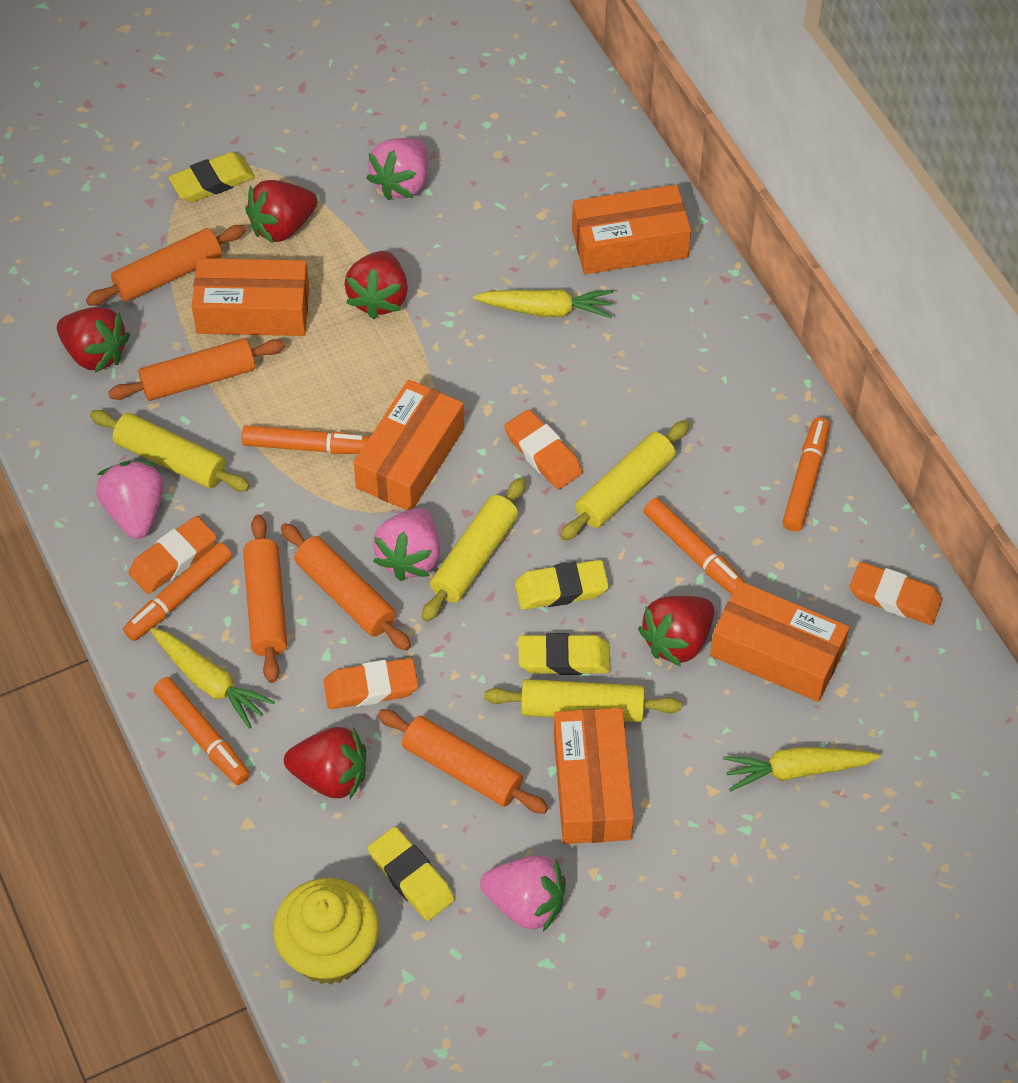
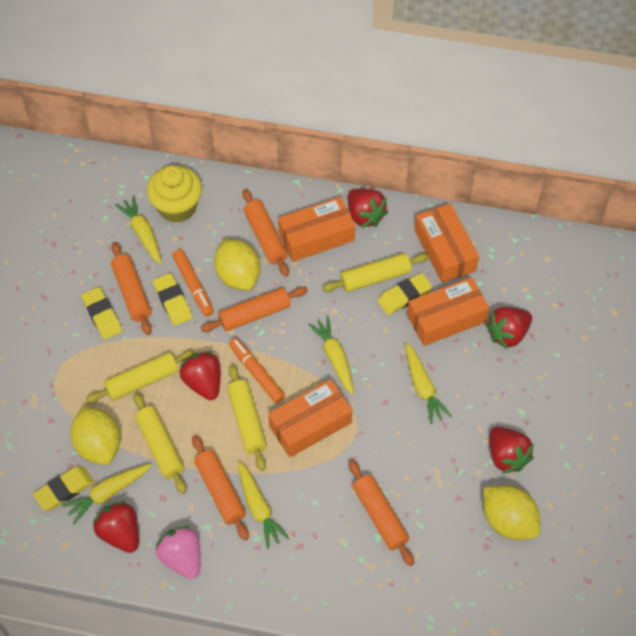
orange box: 5 -> 4
orange eraser: 4 -> 0
orange marker: 5 -> 2
pink strawberry: 4 -> 1
yellow carrot: 3 -> 5
yellow lemon: 0 -> 3

